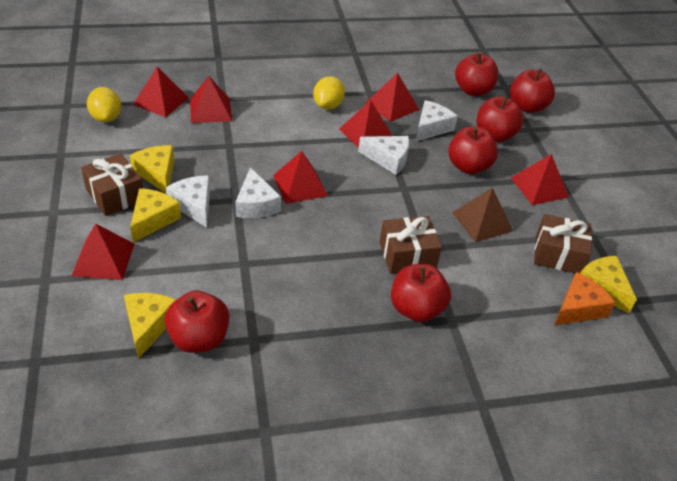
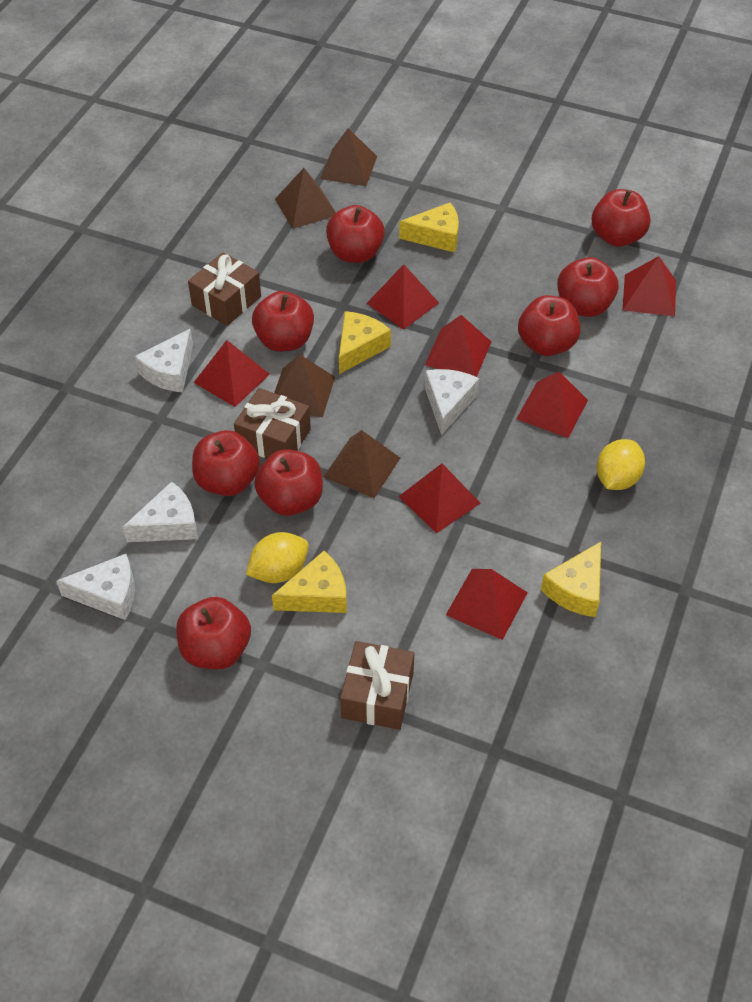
brown pyramid: 1 -> 4
orange cheese: 1 -> 0
red apple: 6 -> 8

